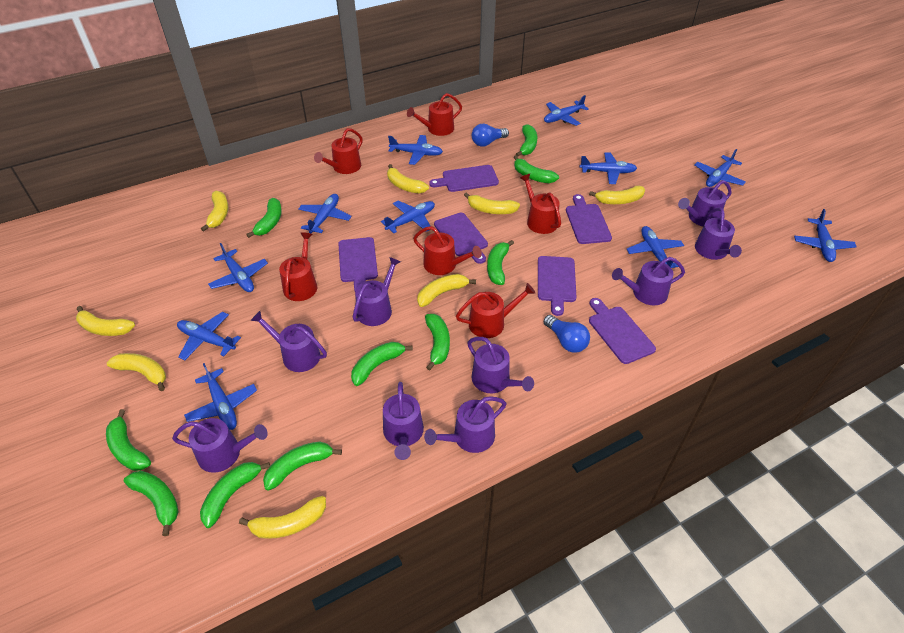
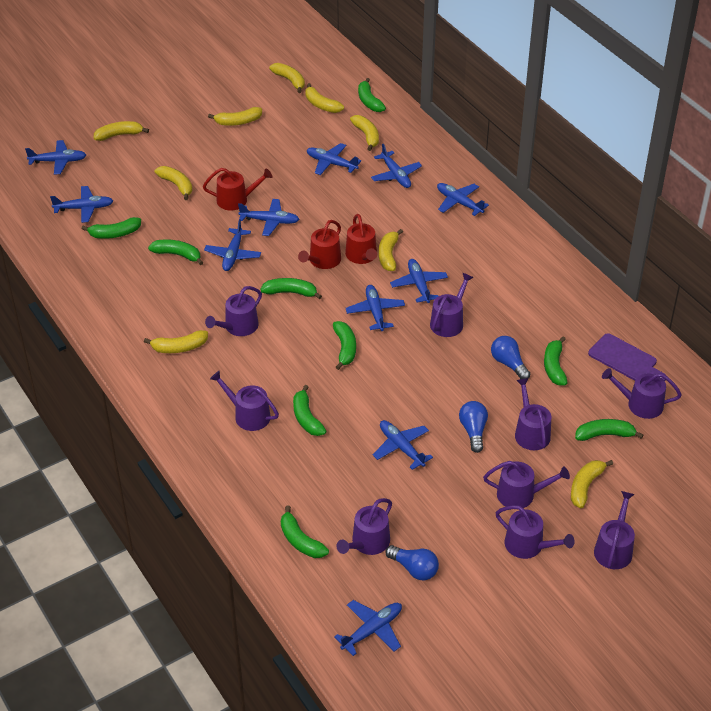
blue light bulb: 2 -> 3
green banana: 10 -> 9
purple cutting board: 6 -> 1
red watering can: 6 -> 3
yellow banana: 8 -> 9

